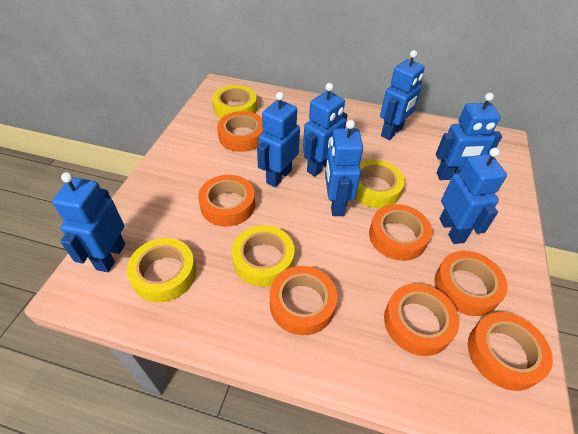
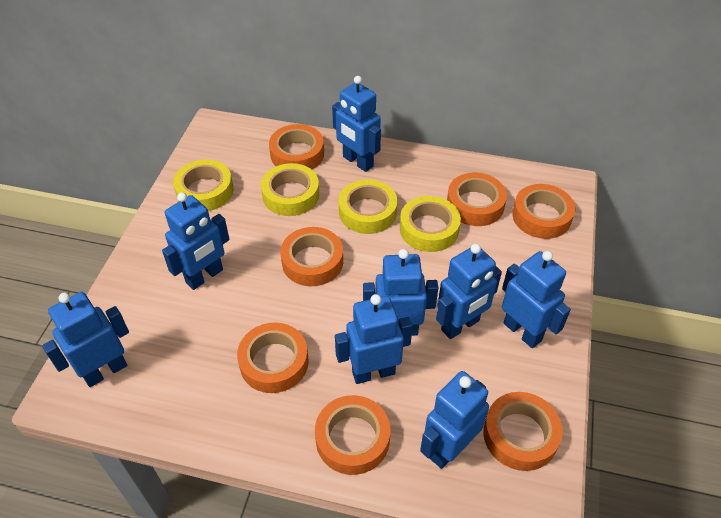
blue robot: 7 -> 8

